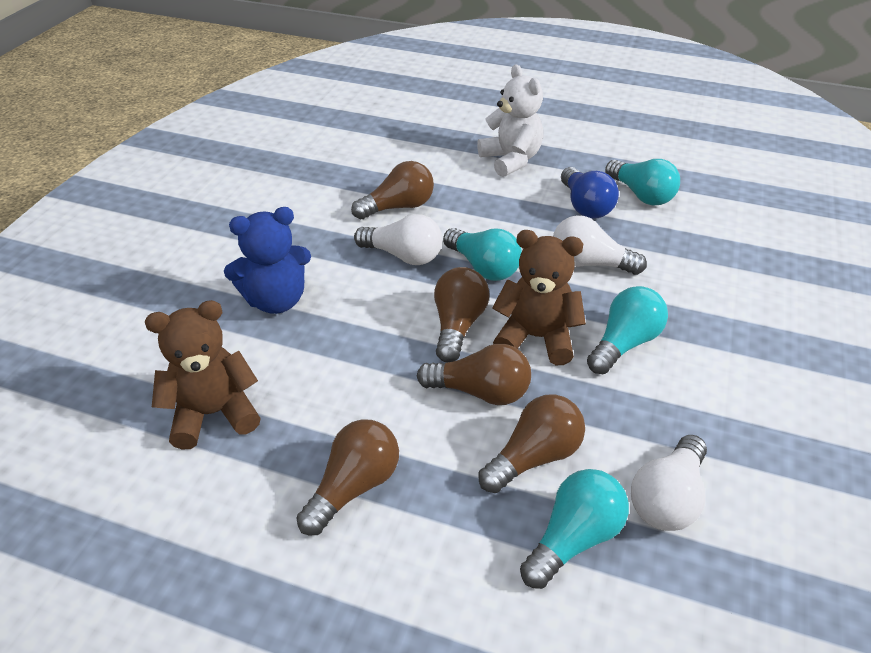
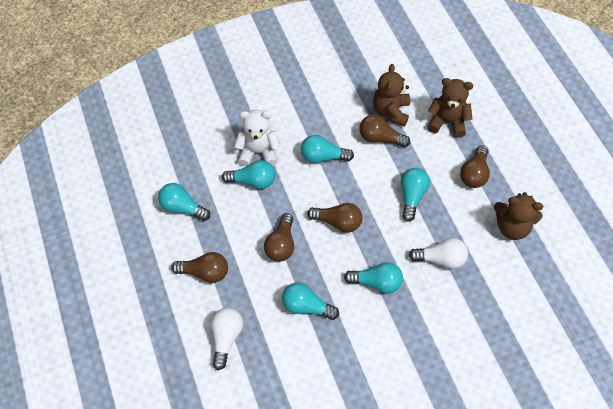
blue light bulb: 1 -> 0
blue teddy bear: 1 -> 0
brown teddy bear: 2 -> 3
turquoise light bulb: 4 -> 6
white light bulb: 3 -> 2

